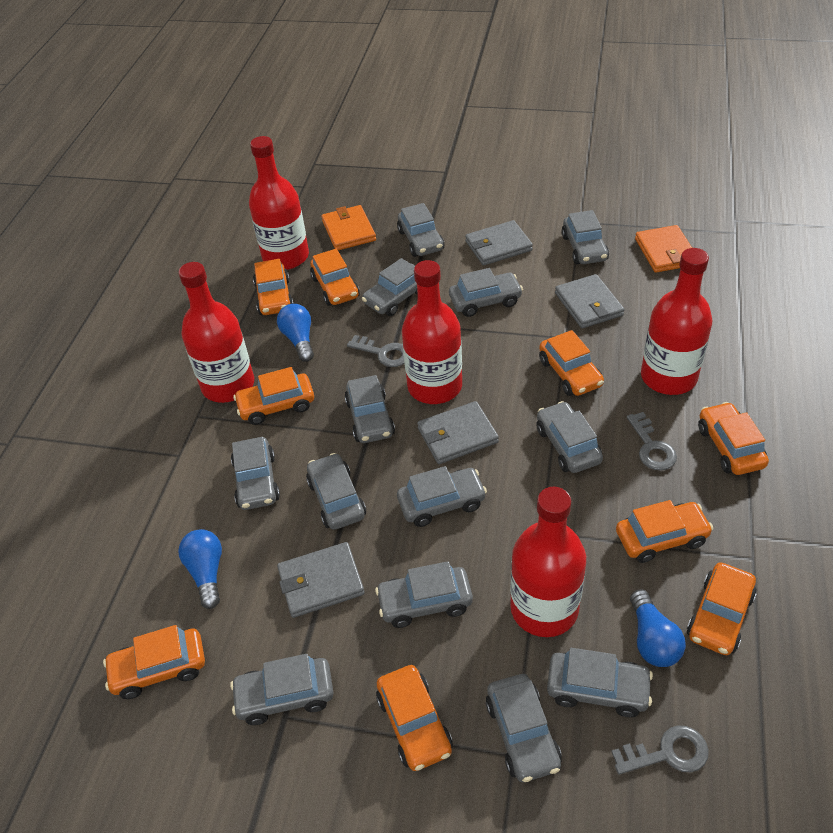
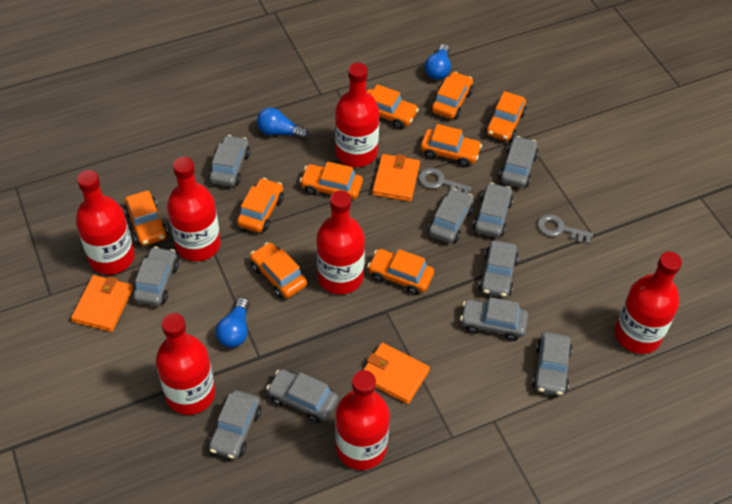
grey car: 13 -> 10
grey key: 3 -> 2
grey wallet: 4 -> 0
orange wallet: 2 -> 3
red bottle: 5 -> 7

